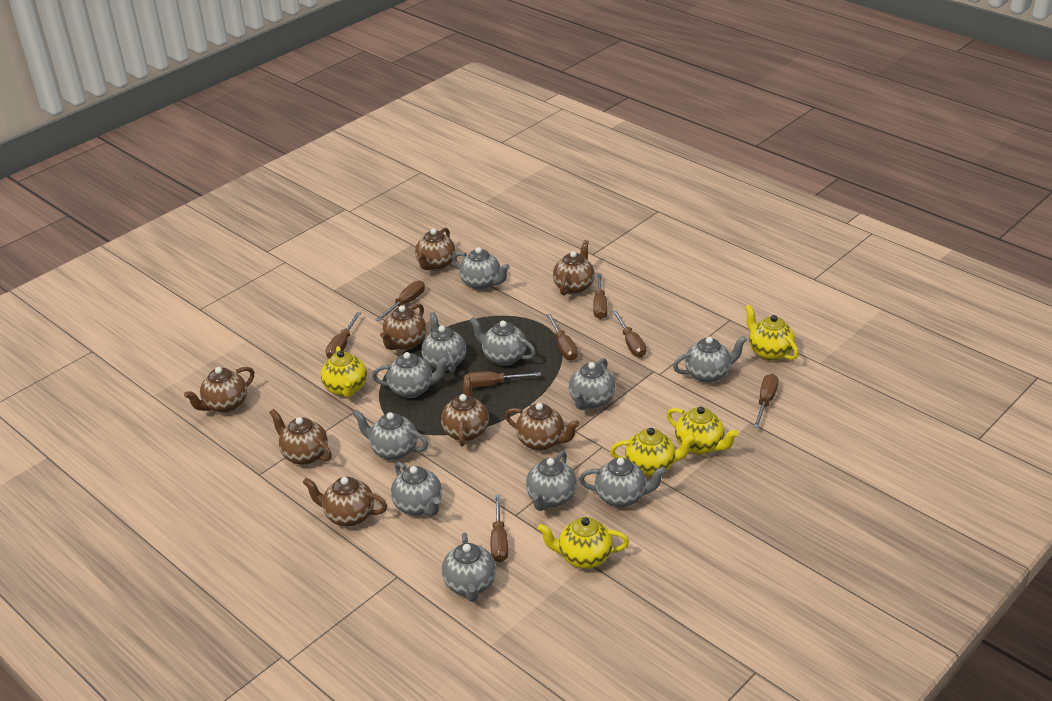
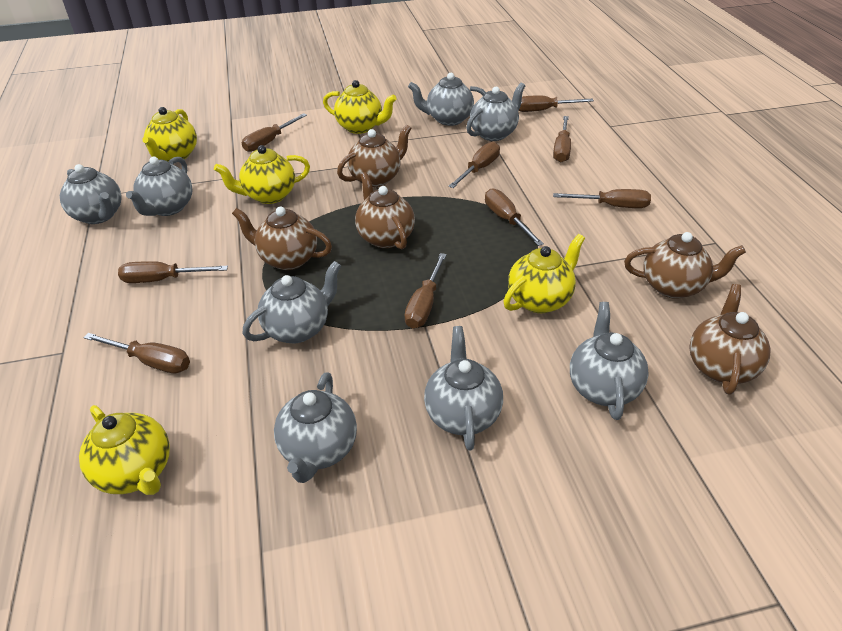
brown screwdriver: 8 -> 9
brown teapot: 8 -> 5
grey teapot: 11 -> 8

